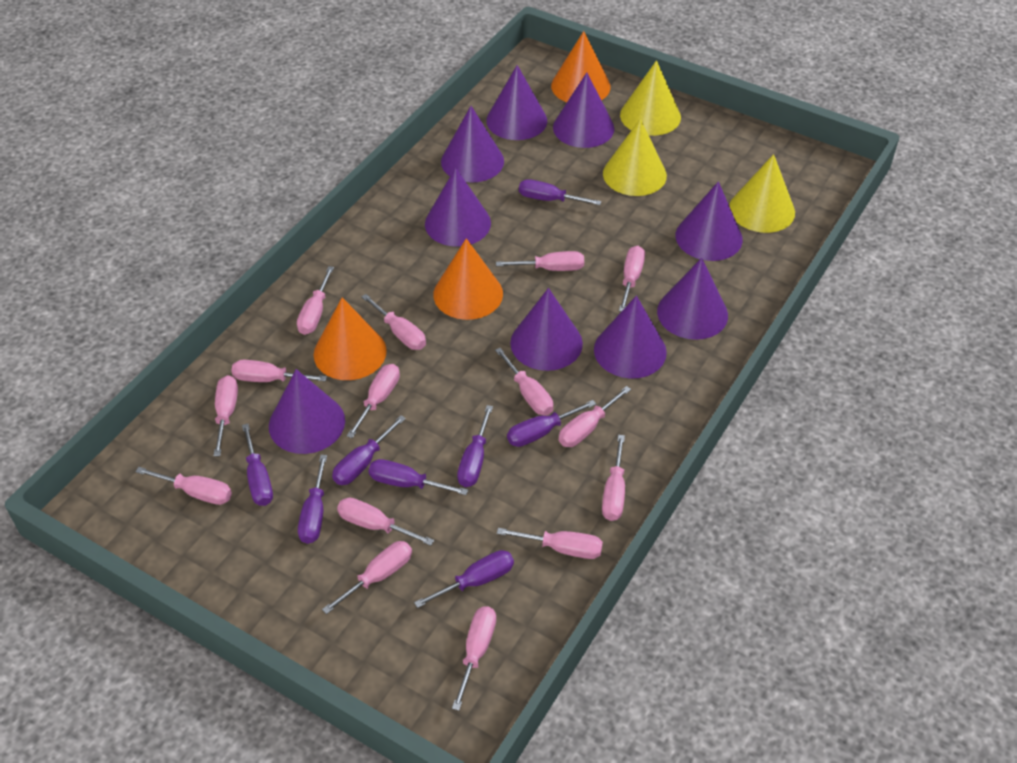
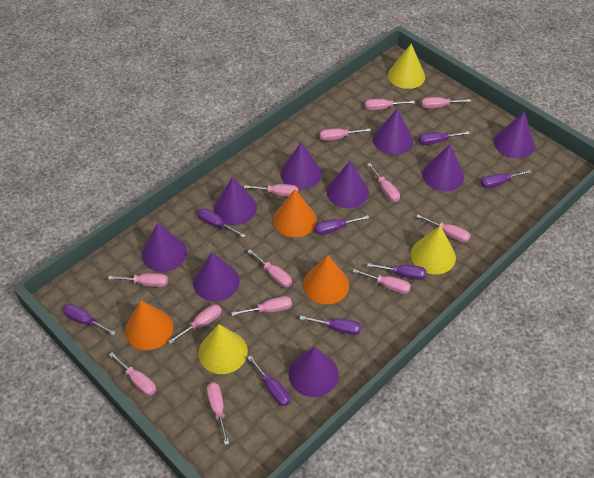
pink screwdriver: 15 -> 13

